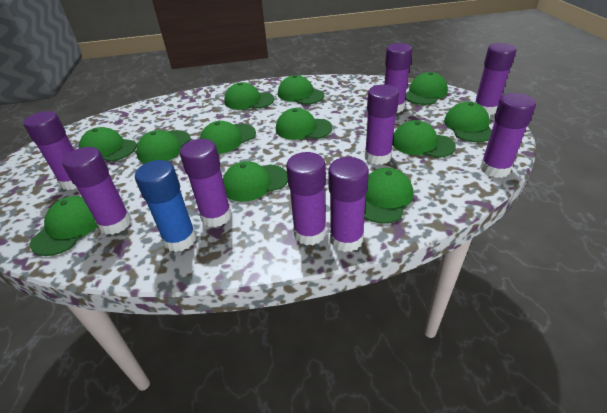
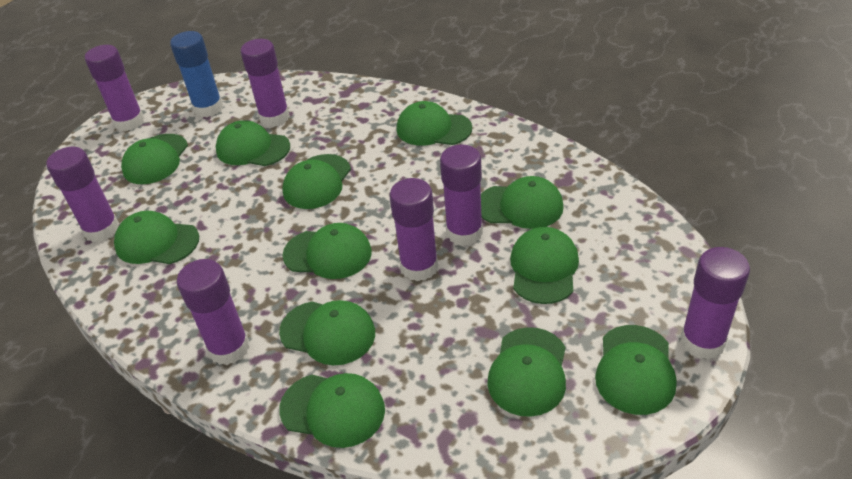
purple glue stick: 9 -> 7

